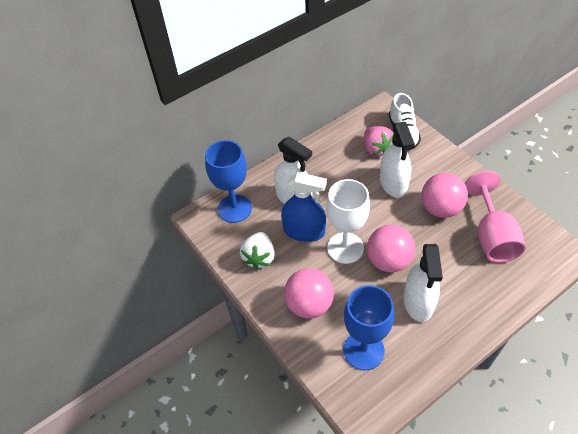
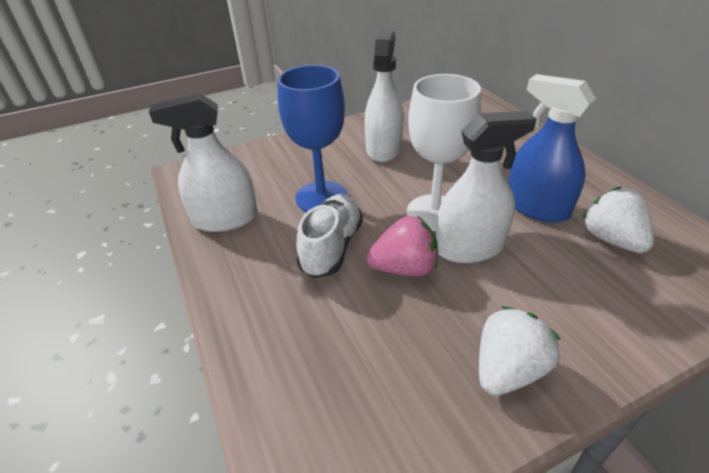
blue goblet: 2 -> 1
pink ball: 3 -> 0
pink goblet: 1 -> 0
white strawberry: 1 -> 2

